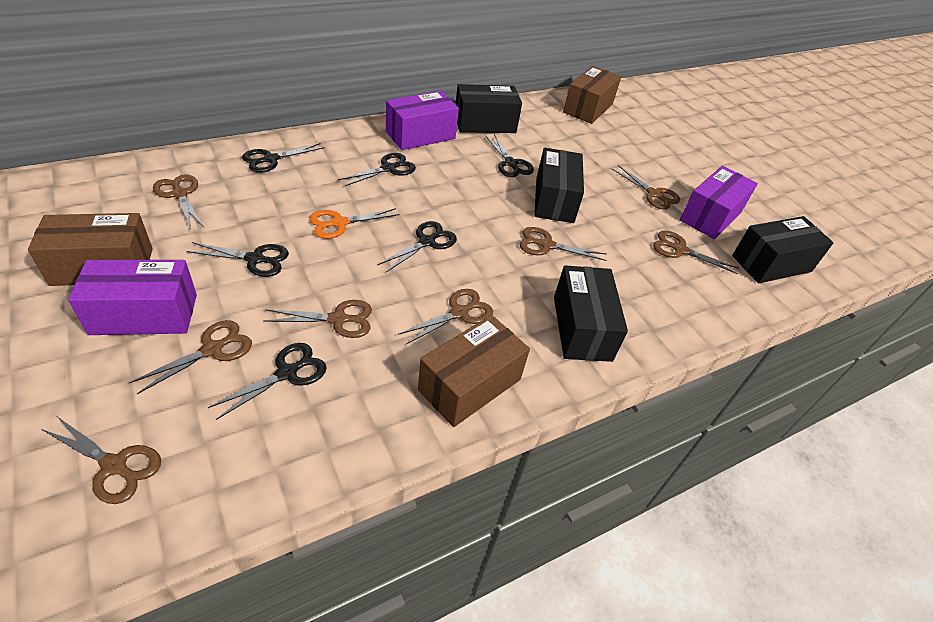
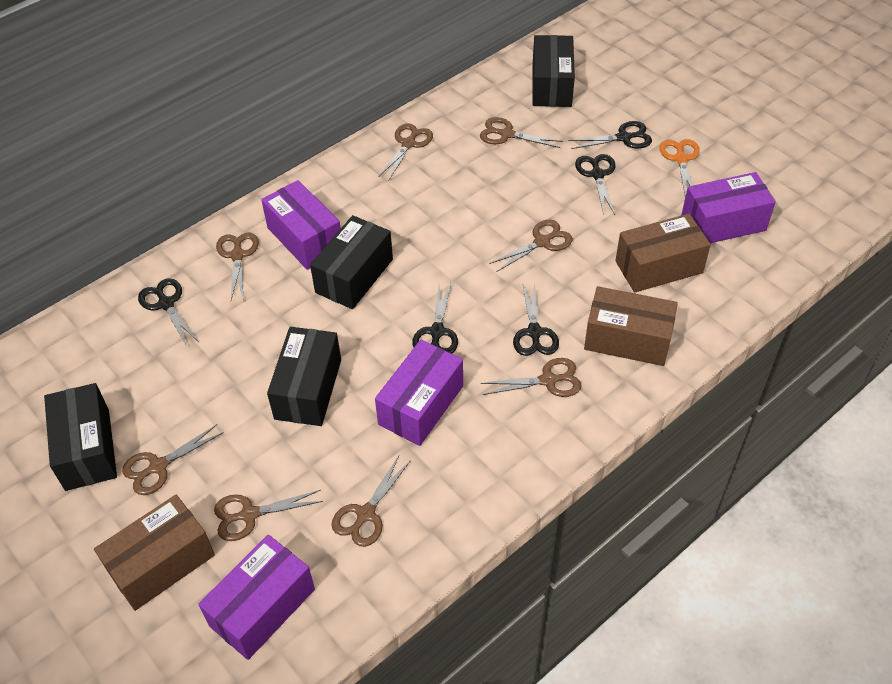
black scissors: 6 -> 5
purple box: 3 -> 4

